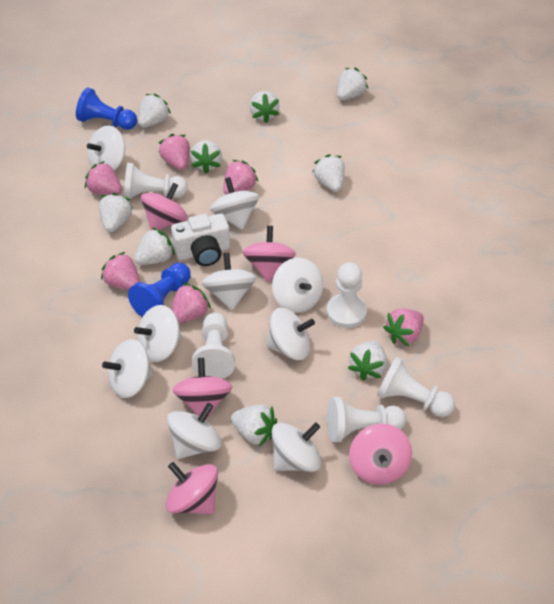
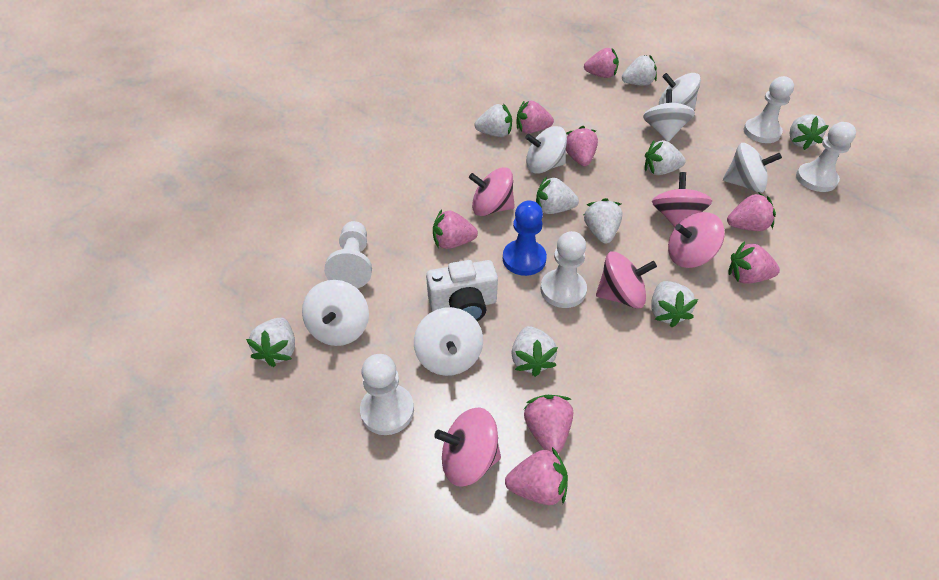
blue pawn: 2 -> 1
pink strawberry: 6 -> 8
white spinning top: 9 -> 6

